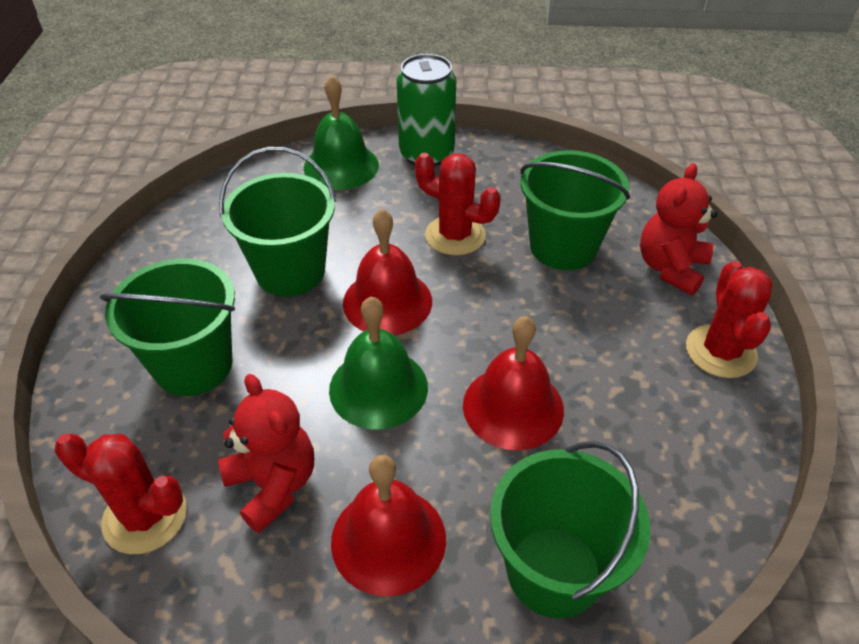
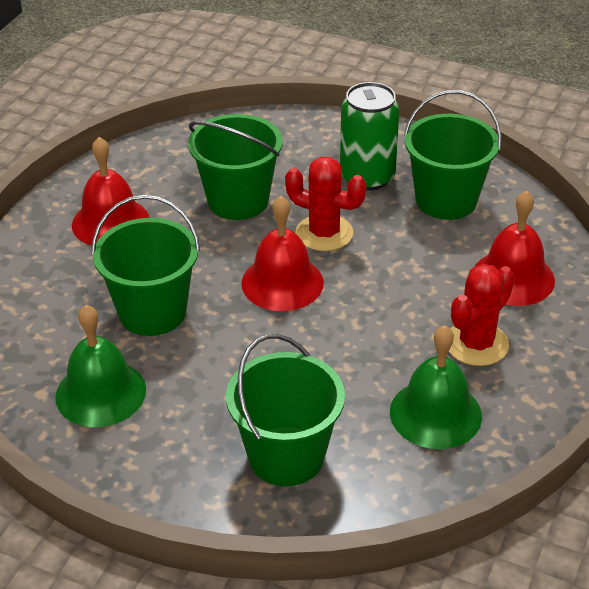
red cactus: 3 -> 2
red teddy bear: 2 -> 0

